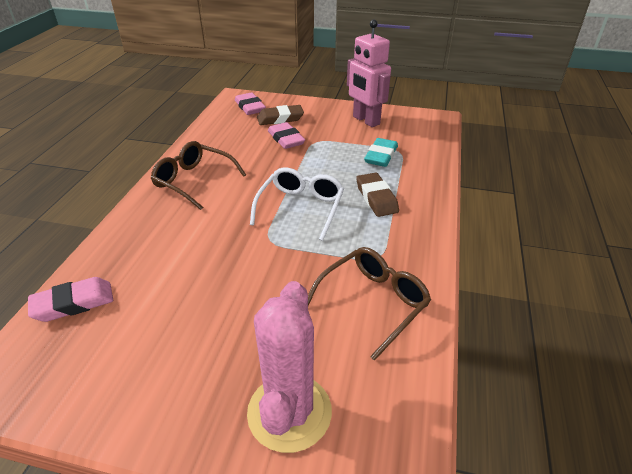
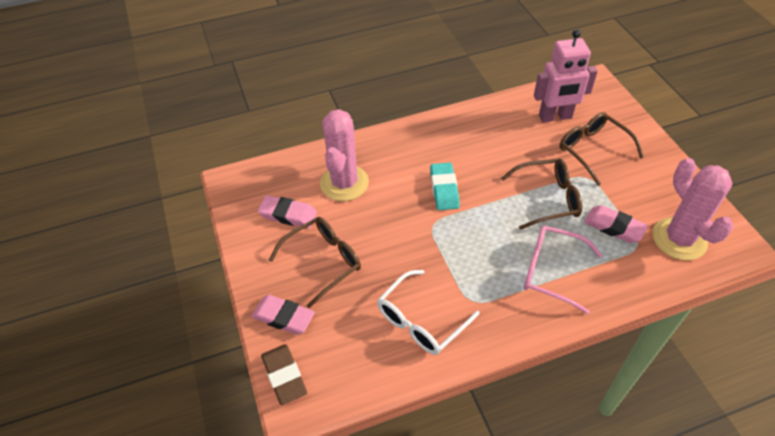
brown eraser: 2 -> 1
brown glasses: 2 -> 3
pink cactus: 1 -> 2
pink glasses: 0 -> 1

